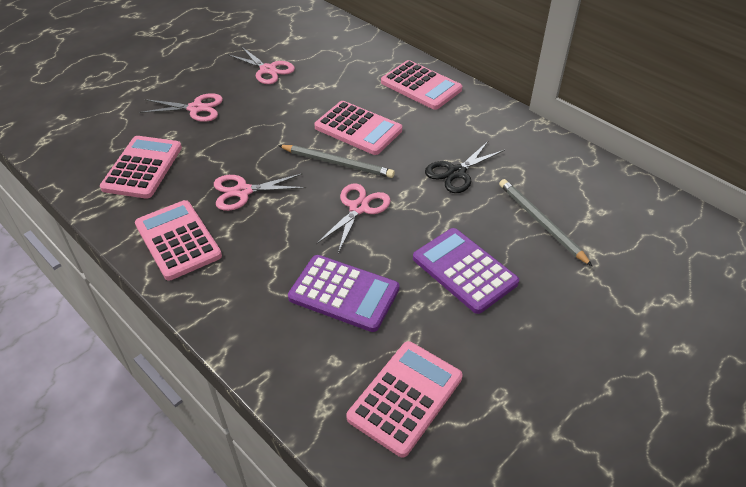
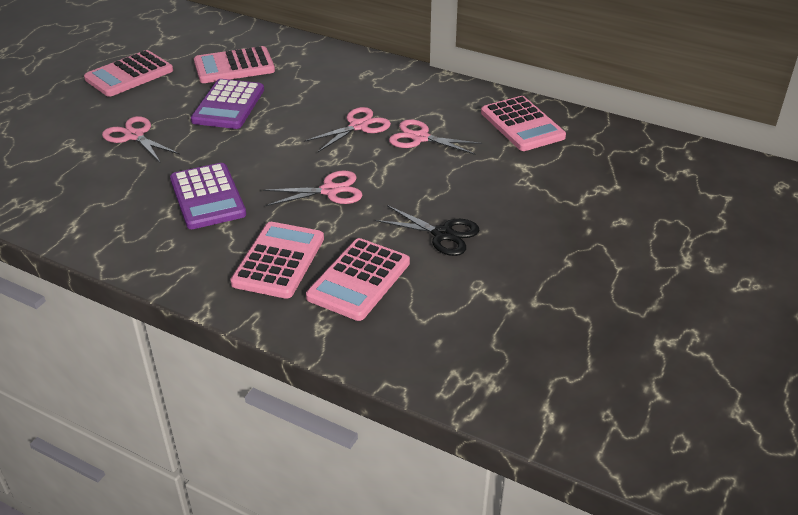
grey pencil: 2 -> 0

